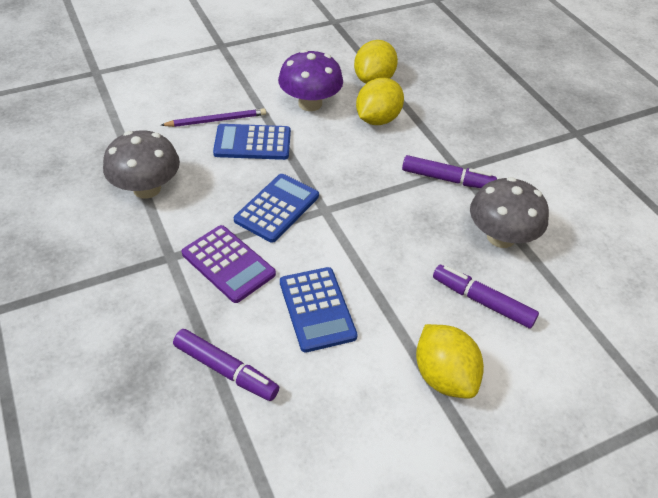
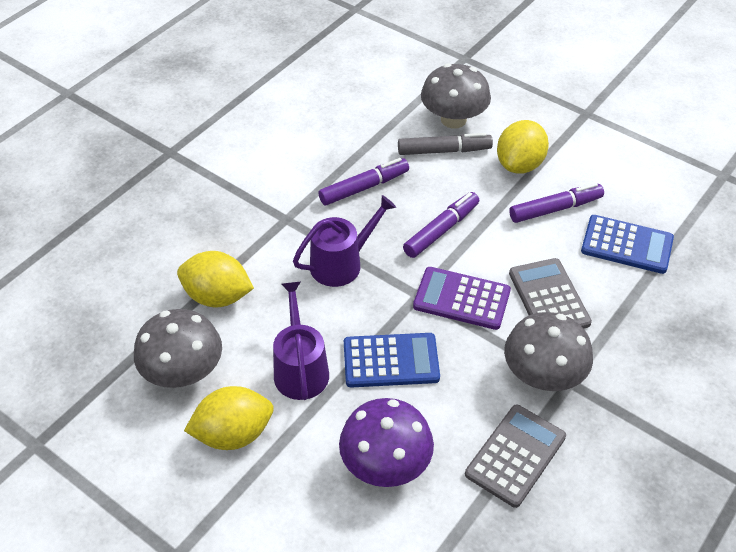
blue calculator: 3 -> 2
grey calculator: 0 -> 2
grey marker: 0 -> 1
grey mushroom: 2 -> 3
purple pencil: 1 -> 0
purple watering can: 0 -> 2

